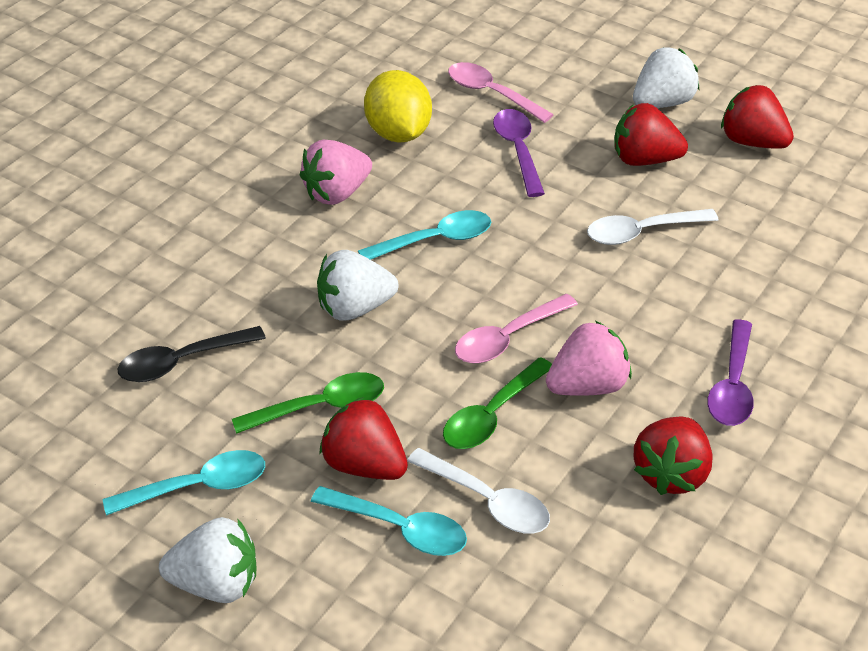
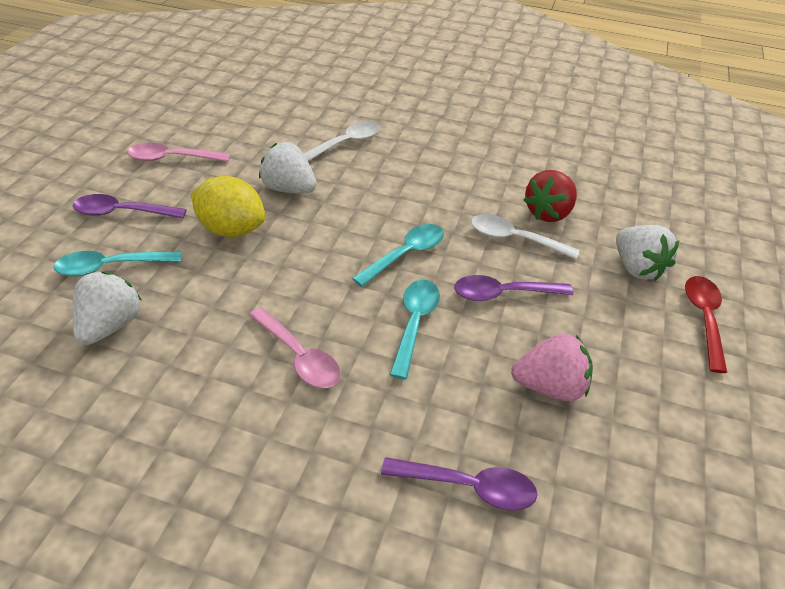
black spoon: 1 -> 0
green spoon: 2 -> 0
pink strawberry: 2 -> 1
purple spoon: 2 -> 3
red spoon: 0 -> 1
red strawberry: 4 -> 1

